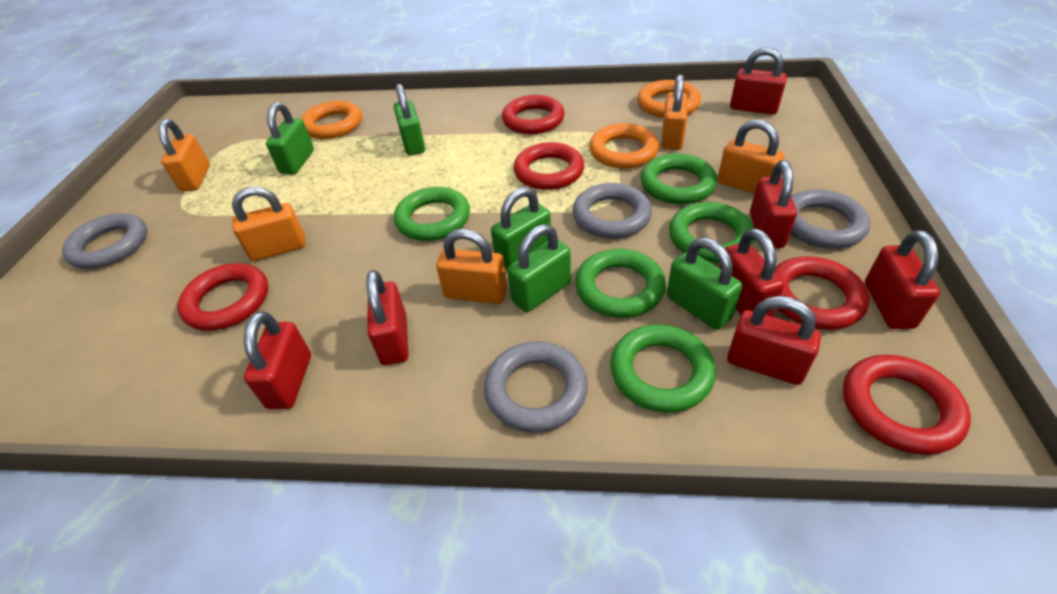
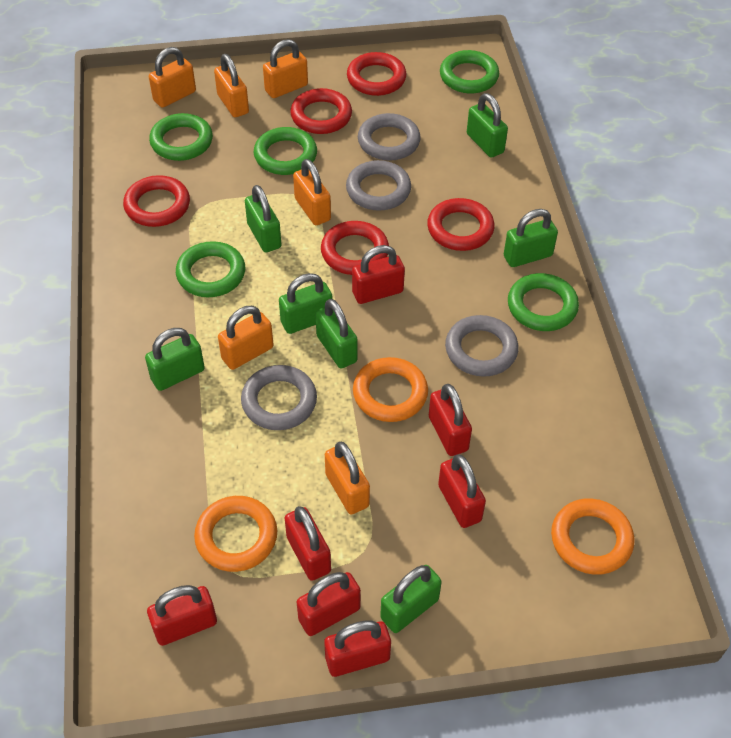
green padlock: 5 -> 7
orange padlock: 5 -> 6

